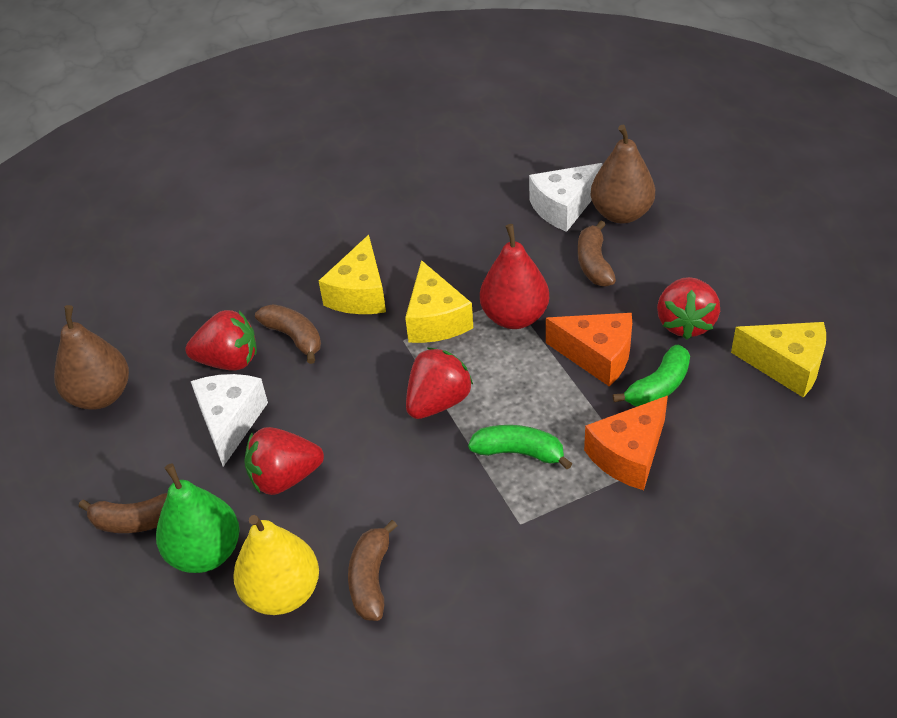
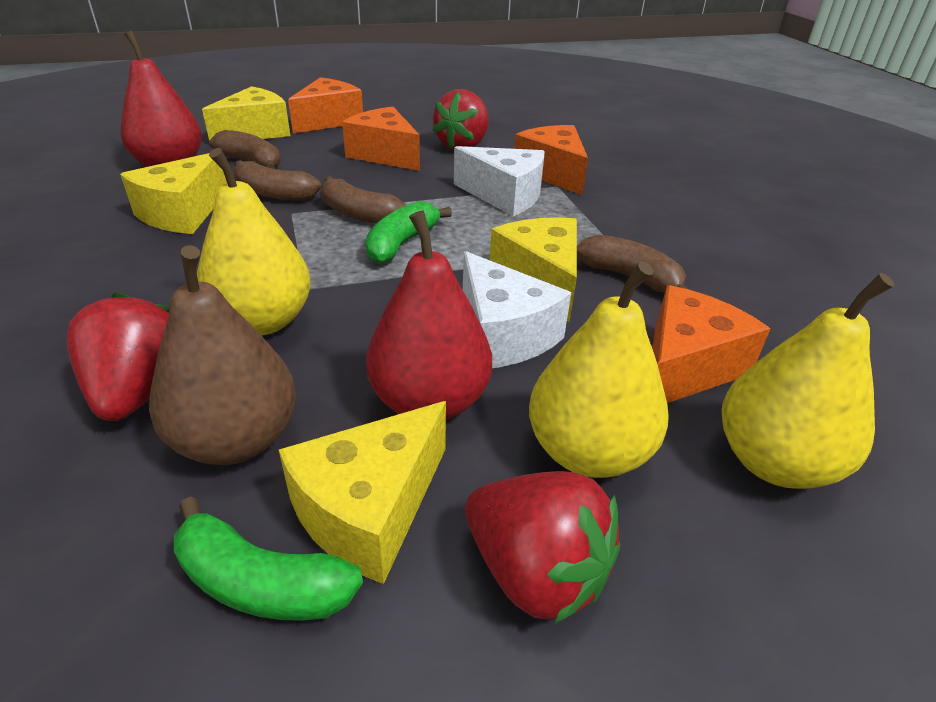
brown pear: 2 -> 1
green pear: 1 -> 0
orange cheese: 2 -> 4
red pear: 1 -> 2
red strawberry: 4 -> 3
yellow cheese: 3 -> 4
yellow pear: 1 -> 3

